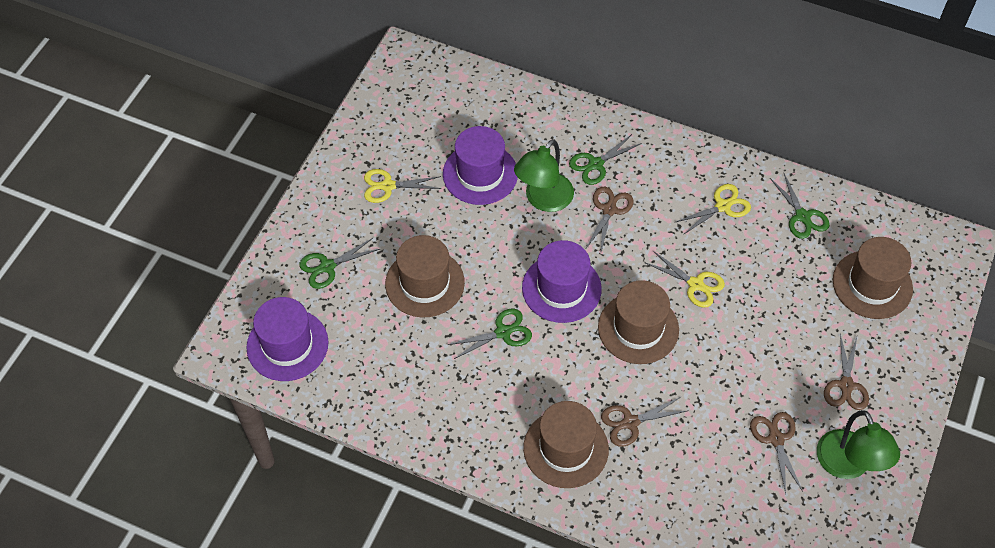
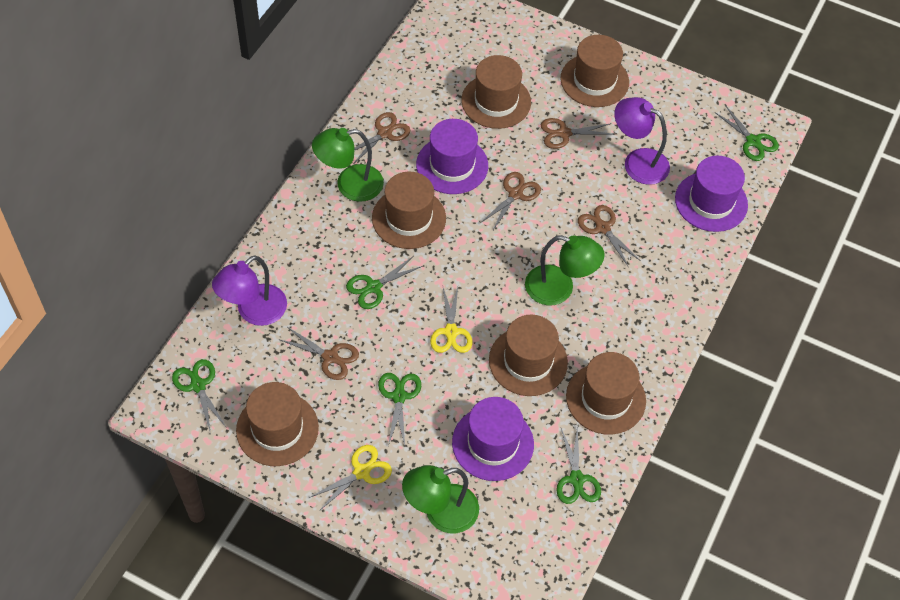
brown hat: 4 -> 6
brown scissors: 4 -> 5
green lamp: 2 -> 3
green scissors: 4 -> 5
purple lamp: 0 -> 2
yellow scissors: 3 -> 2

